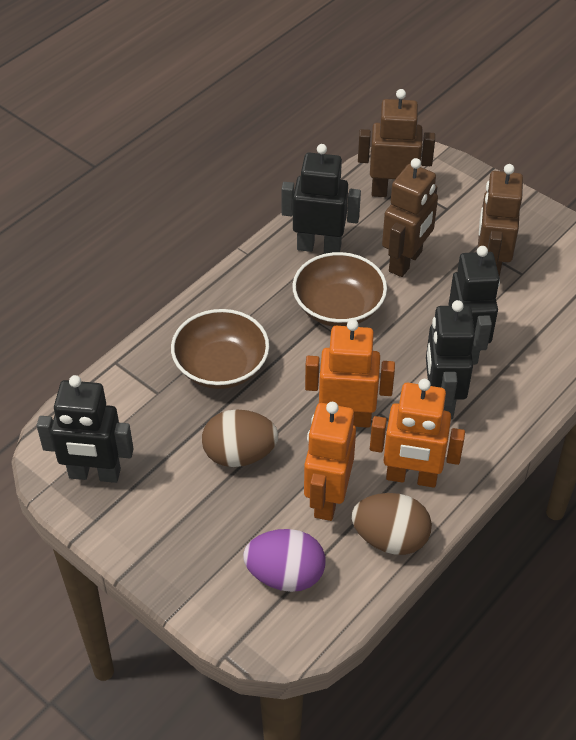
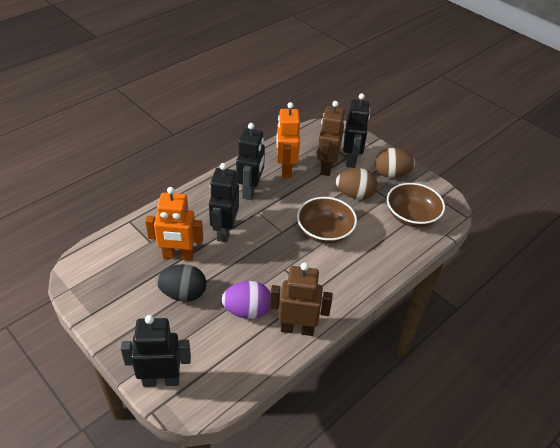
black egg: 0 -> 1
brown robot: 3 -> 2
orange robot: 3 -> 2

